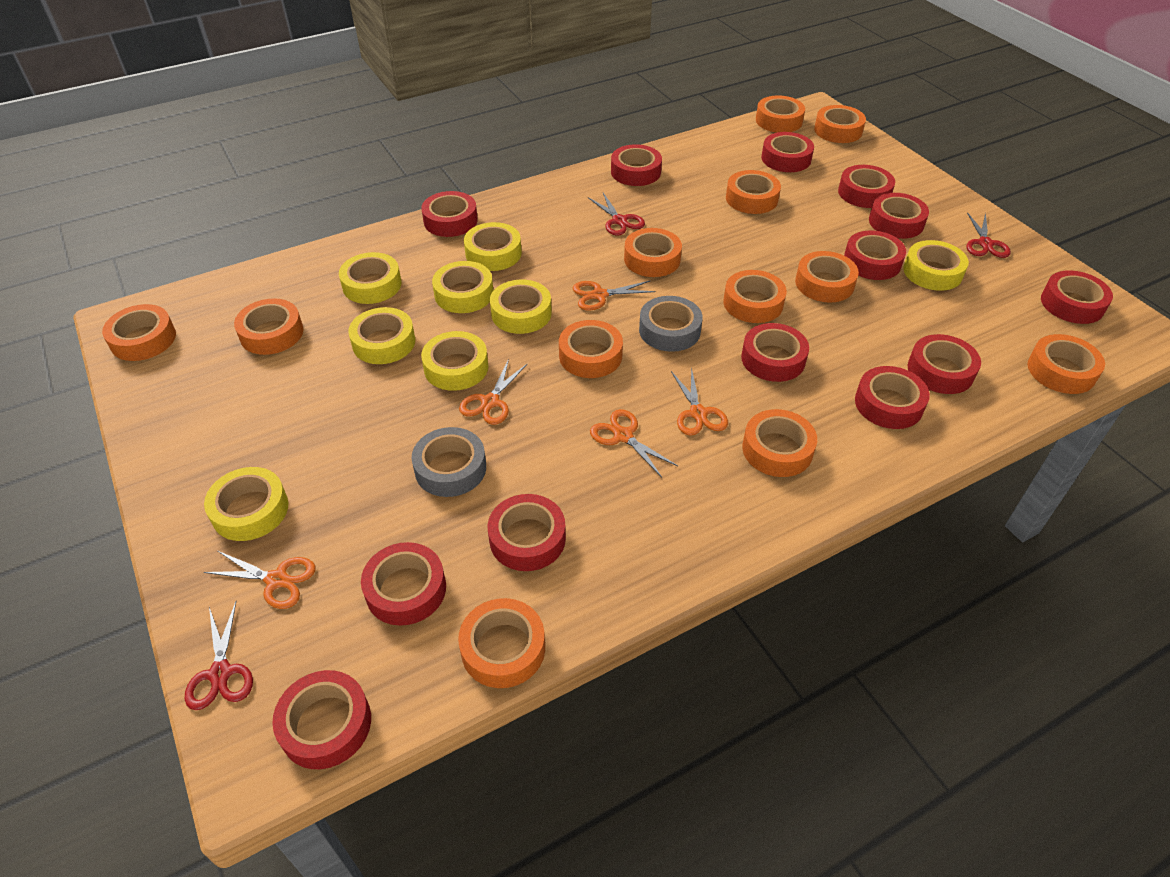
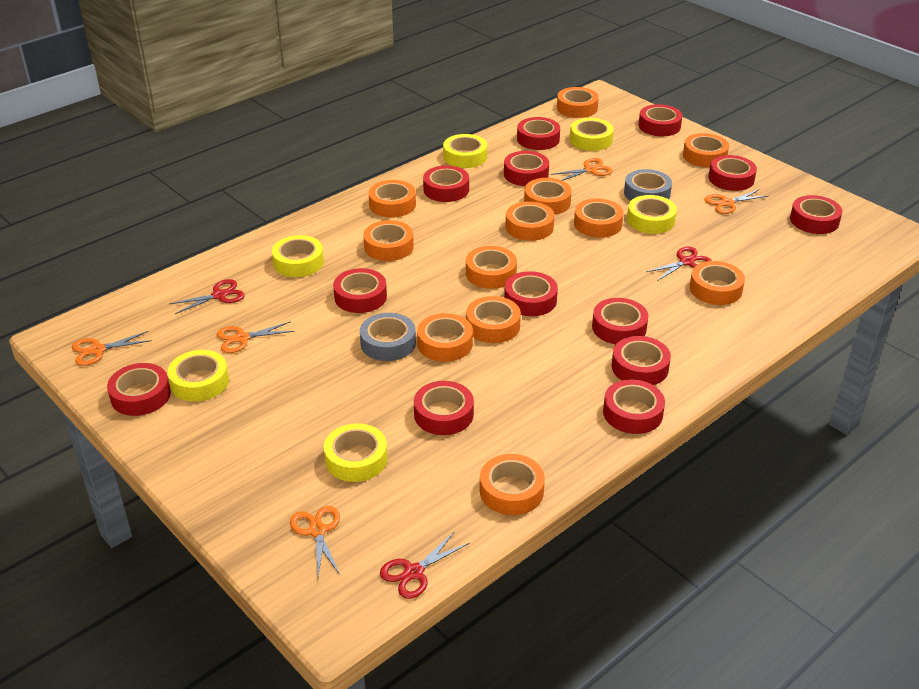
yellow tape: 8 -> 6

